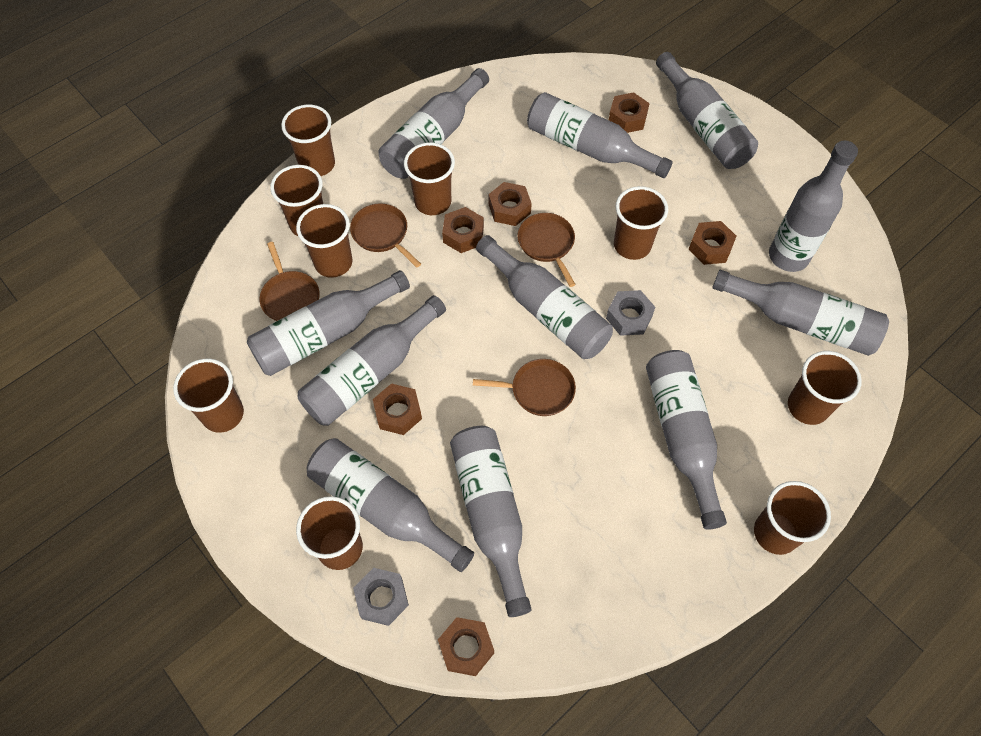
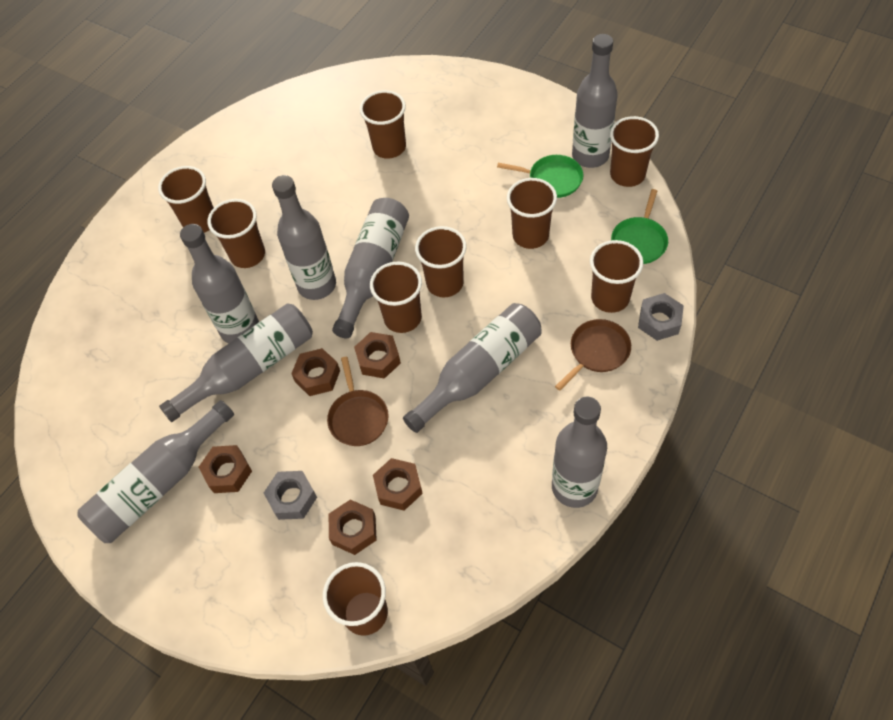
brown nut: 6 -> 5
brown pan: 4 -> 2
green pan: 0 -> 2
grey bottle: 11 -> 8

